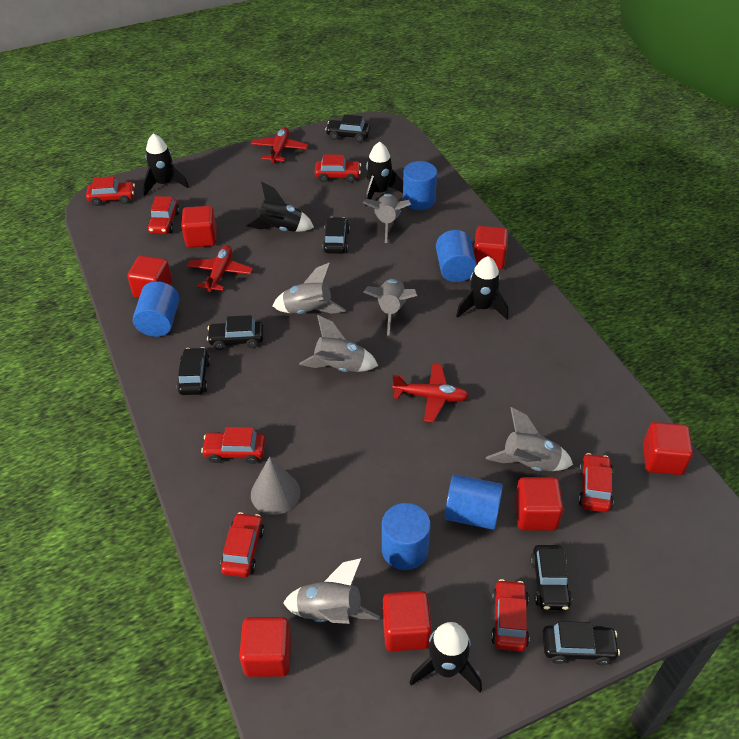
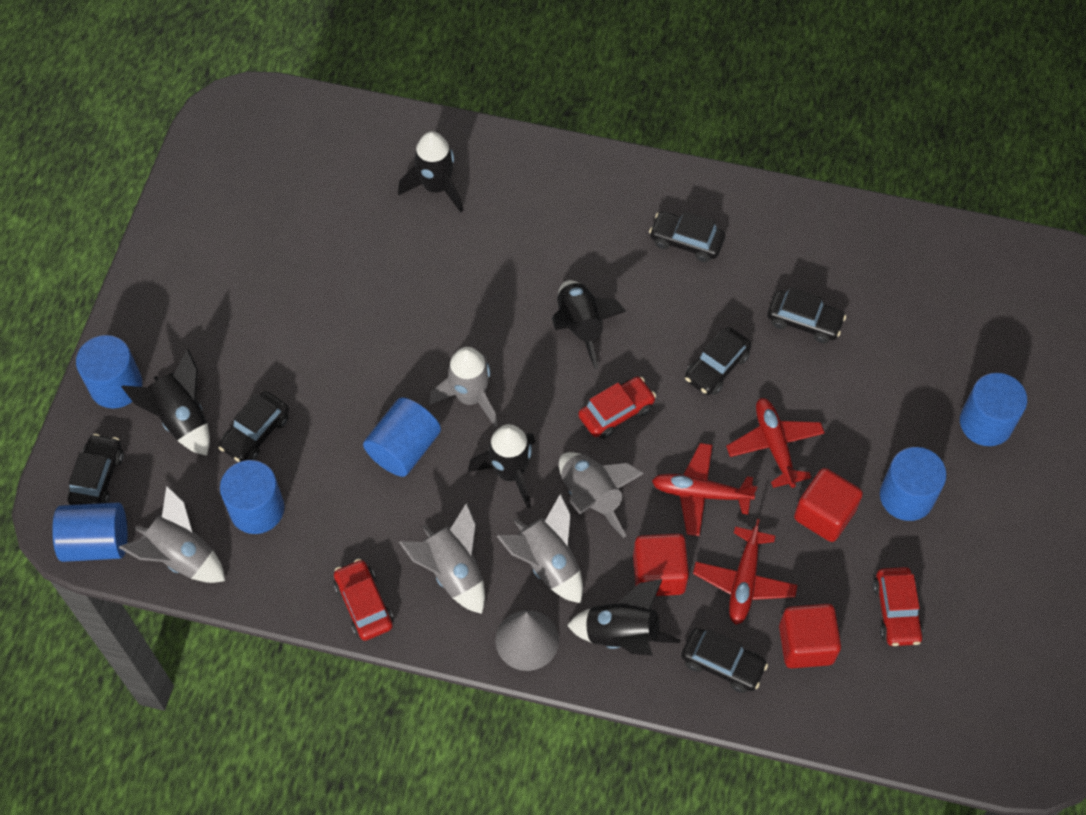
blue cylinder: 5 -> 6
grey rocket: 6 -> 5
red car: 7 -> 3
red cube: 7 -> 3

